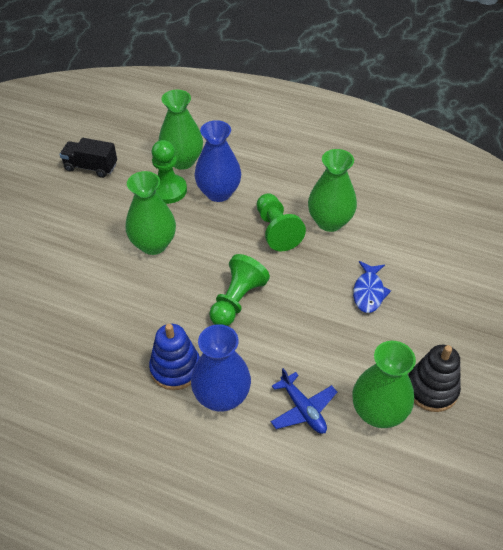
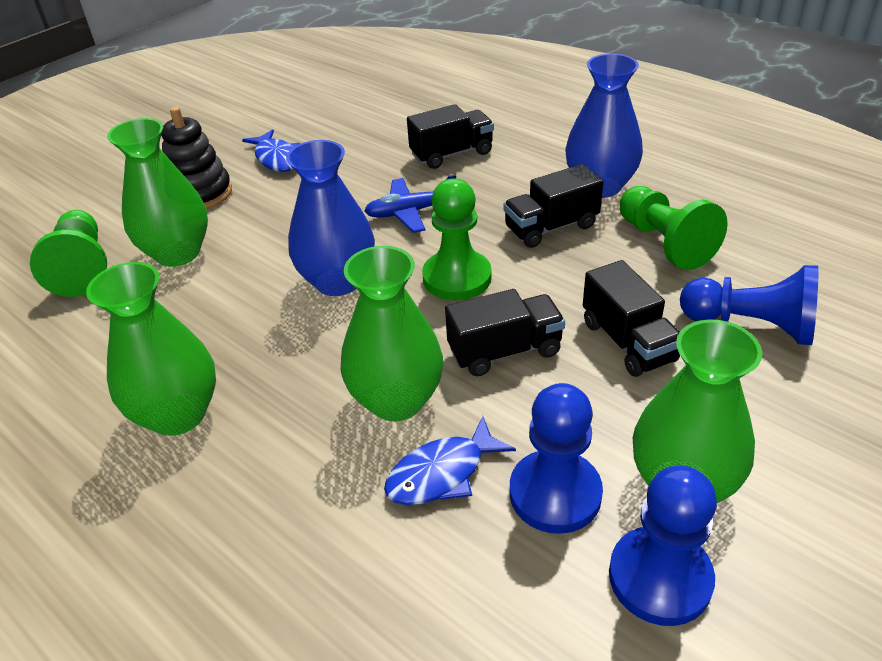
black truck: 1 -> 4
blue fish: 1 -> 2
blue pawn: 0 -> 3
blue stacking toy: 1 -> 0

